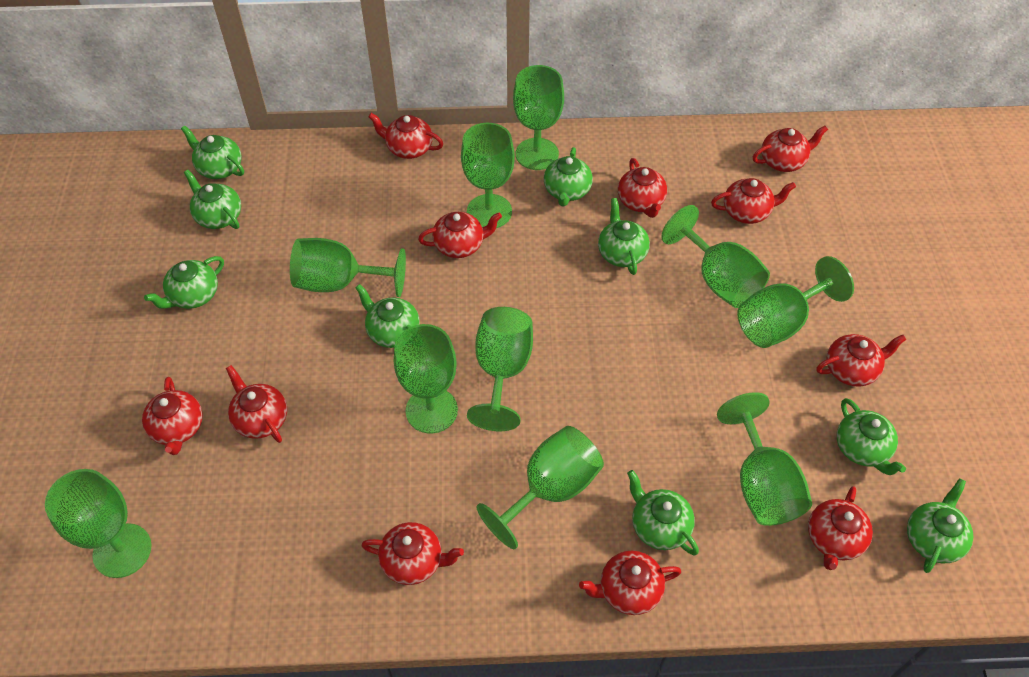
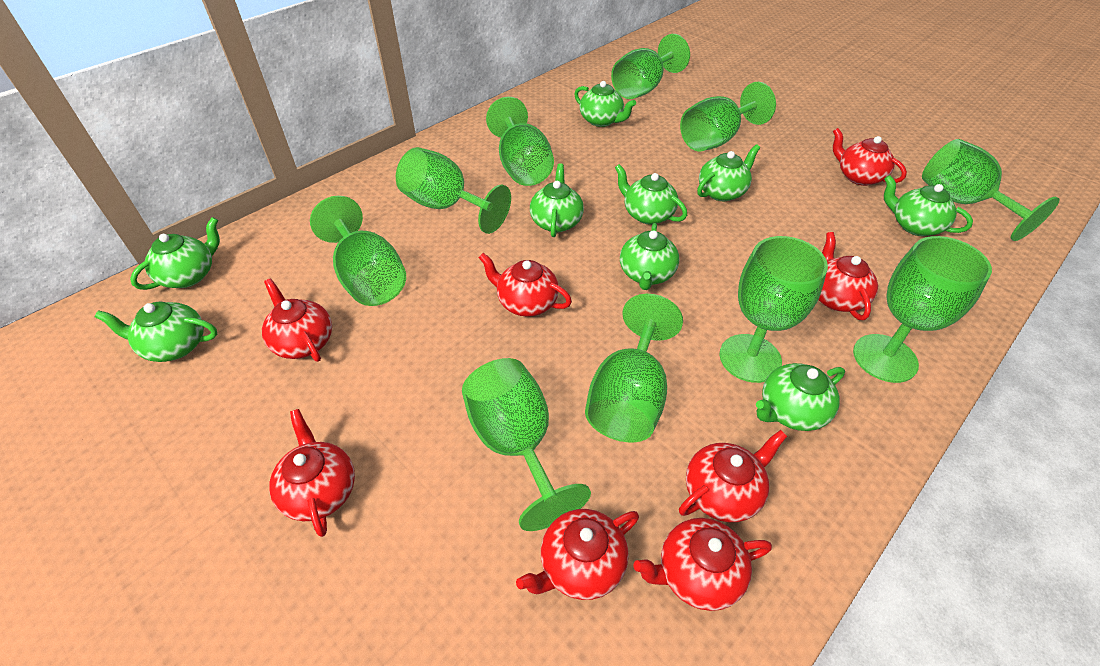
red teapot: 11 -> 8

